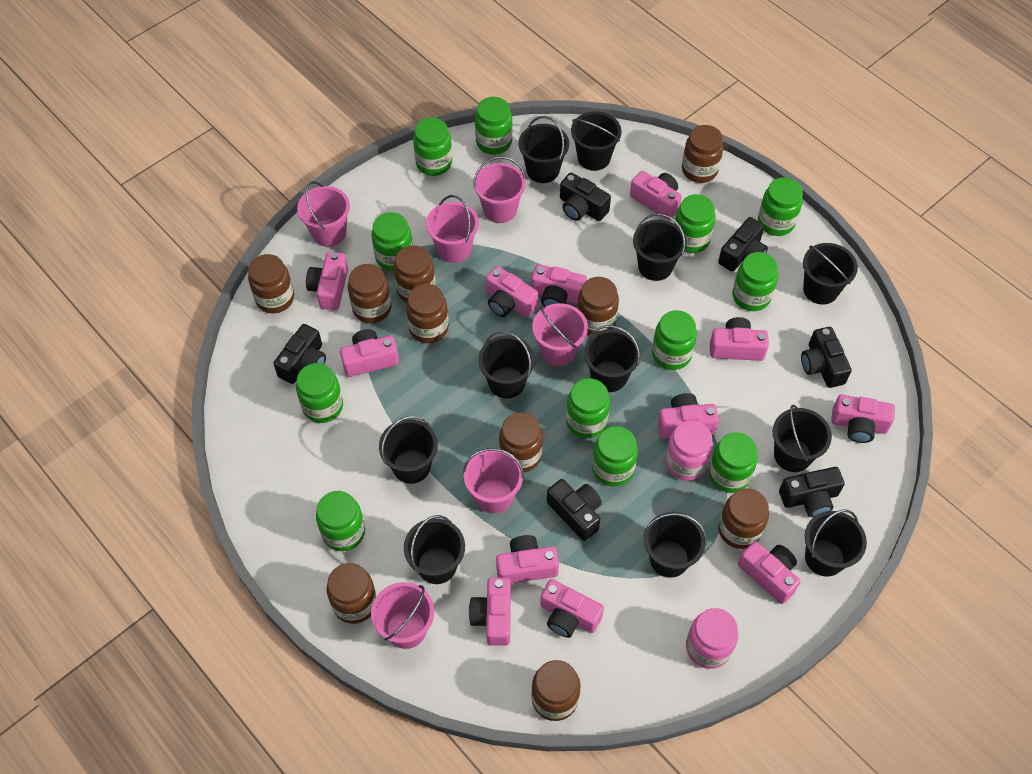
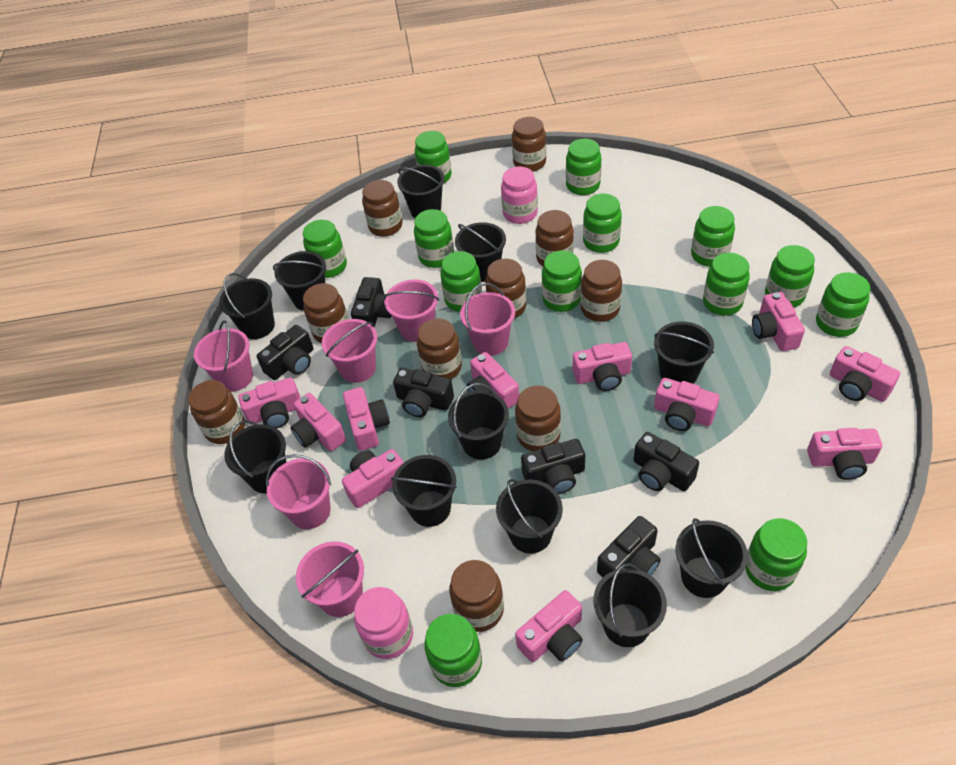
green jar: 12 -> 13
pink camera: 12 -> 11

